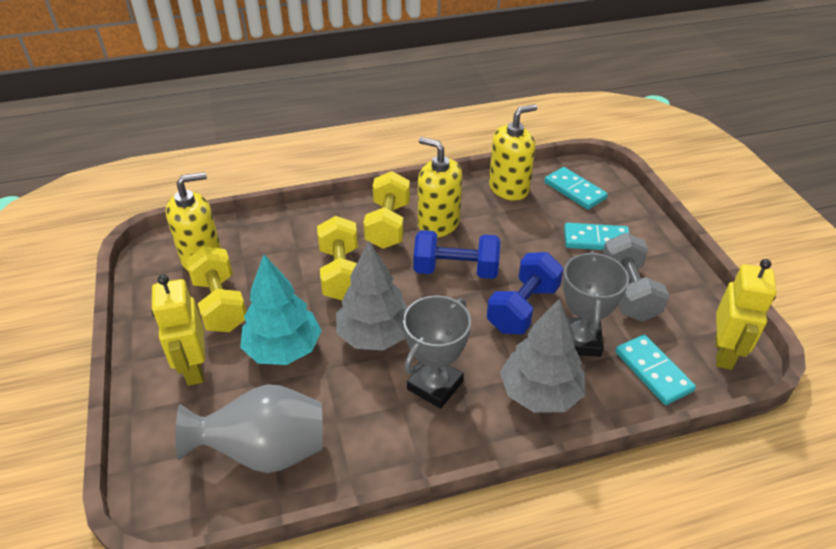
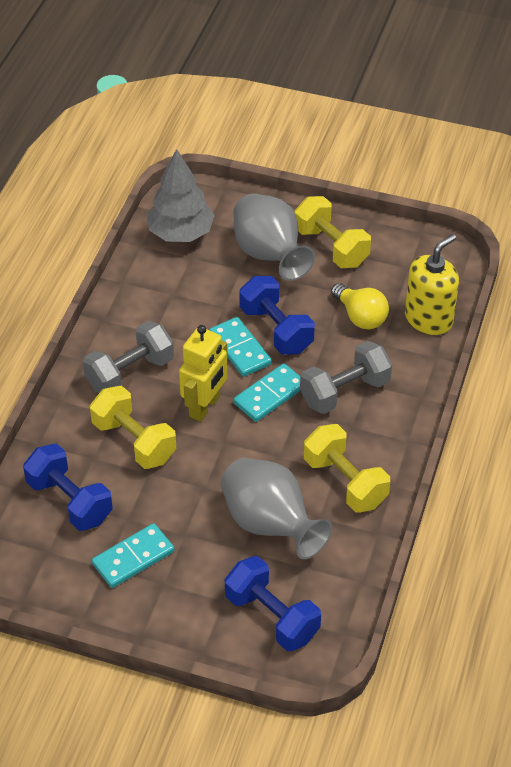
blue dumbbell: 2 -> 3
grey dumbbell: 1 -> 2
grey tree: 2 -> 1
grey trophy: 2 -> 0
grey vase: 1 -> 2
turquoise tree: 1 -> 0
yellow light bulb: 0 -> 1
yellow robot: 2 -> 1
yellow soap dispenser: 3 -> 1

